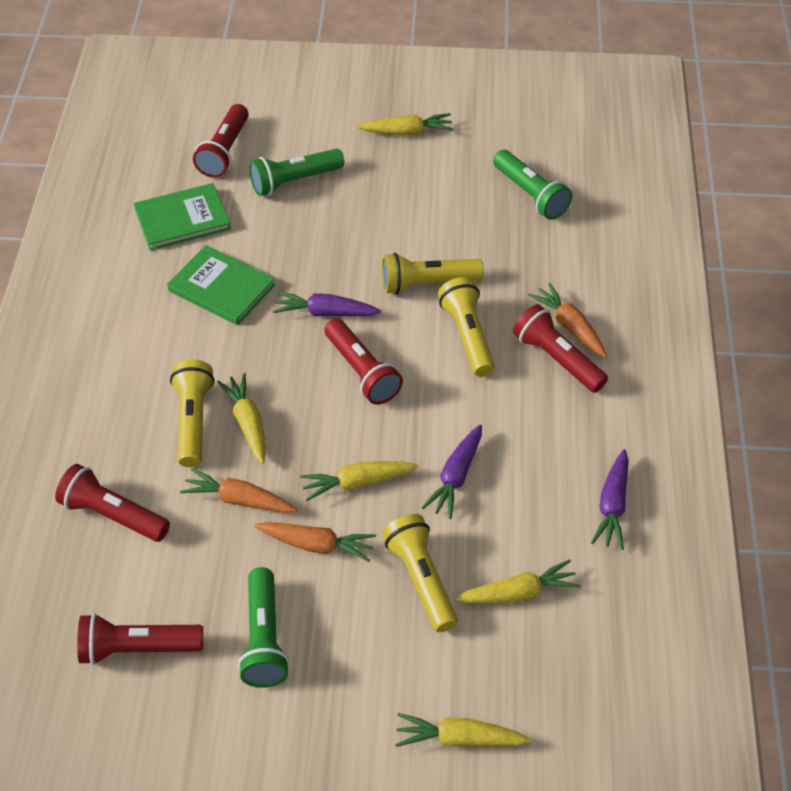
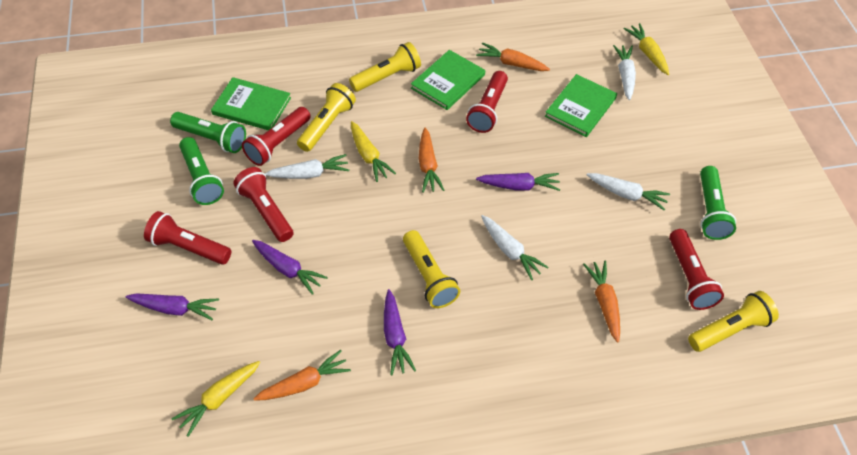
green book: 2 -> 3
orange carrot: 3 -> 4
purple carrot: 3 -> 4
white carrot: 0 -> 4
yellow carrot: 5 -> 3

